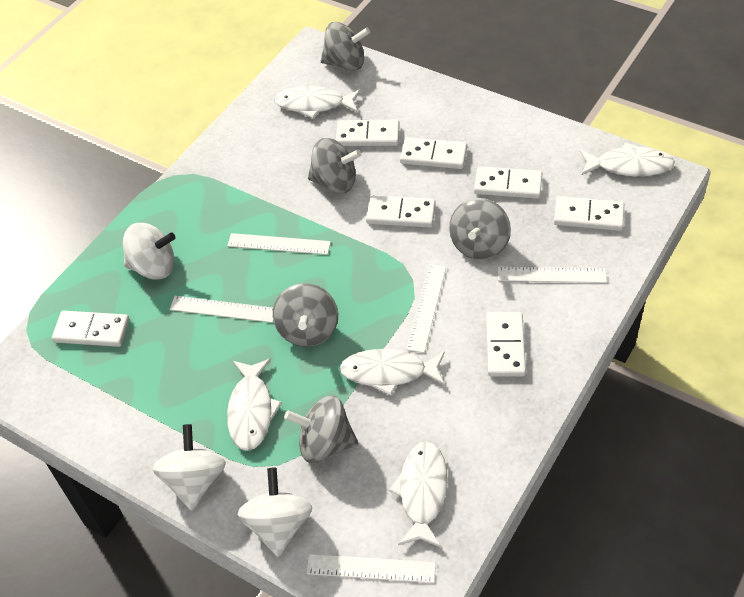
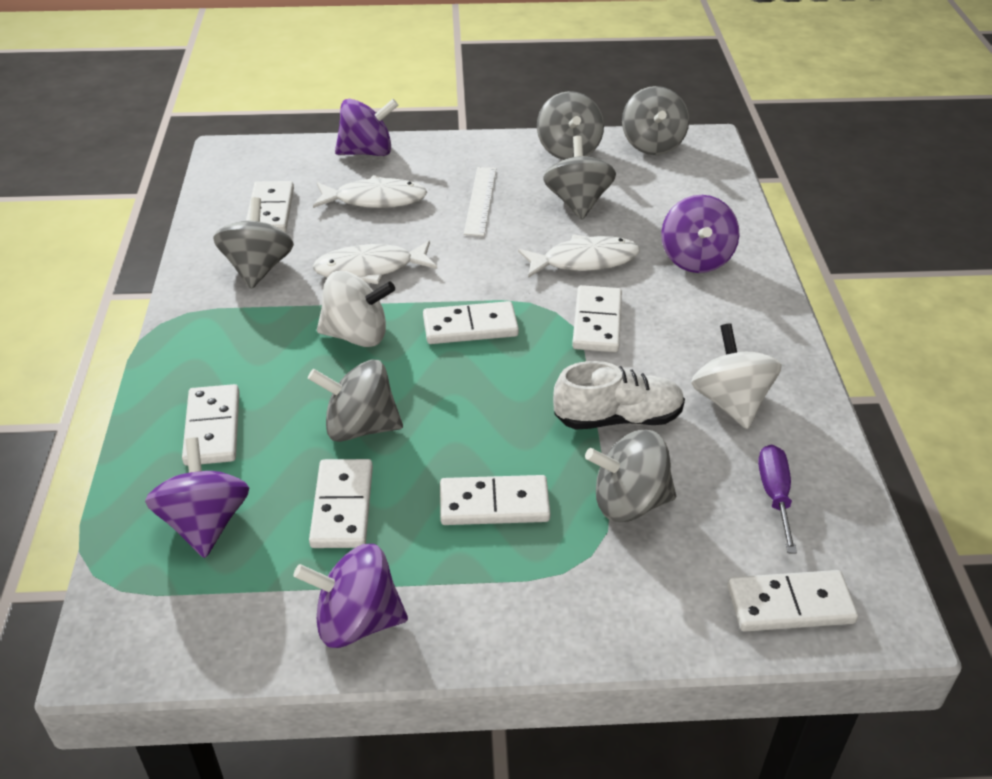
grey spinning top: 5 -> 6
purple screwdriver: 0 -> 1
purple spinning top: 0 -> 4
white fish: 5 -> 3
white ruler: 5 -> 1
white shoe: 0 -> 1
white spinning top: 3 -> 2

